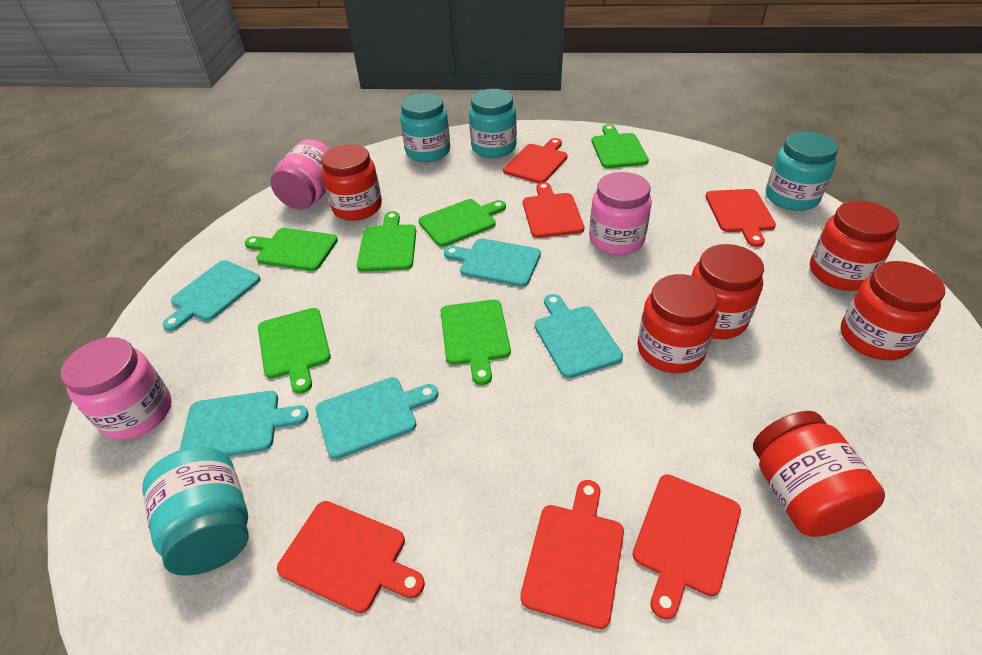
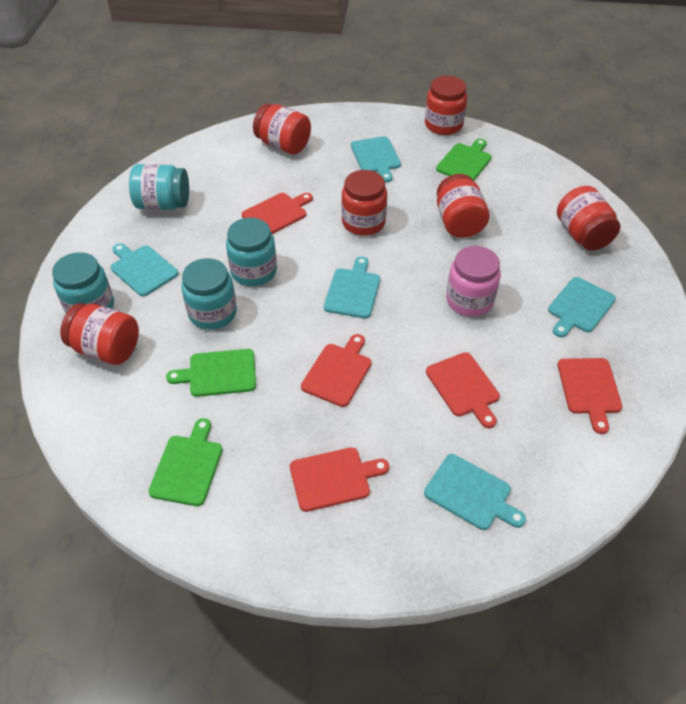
green cutting board: 6 -> 3
pink jar: 3 -> 1
red cutting board: 6 -> 5

